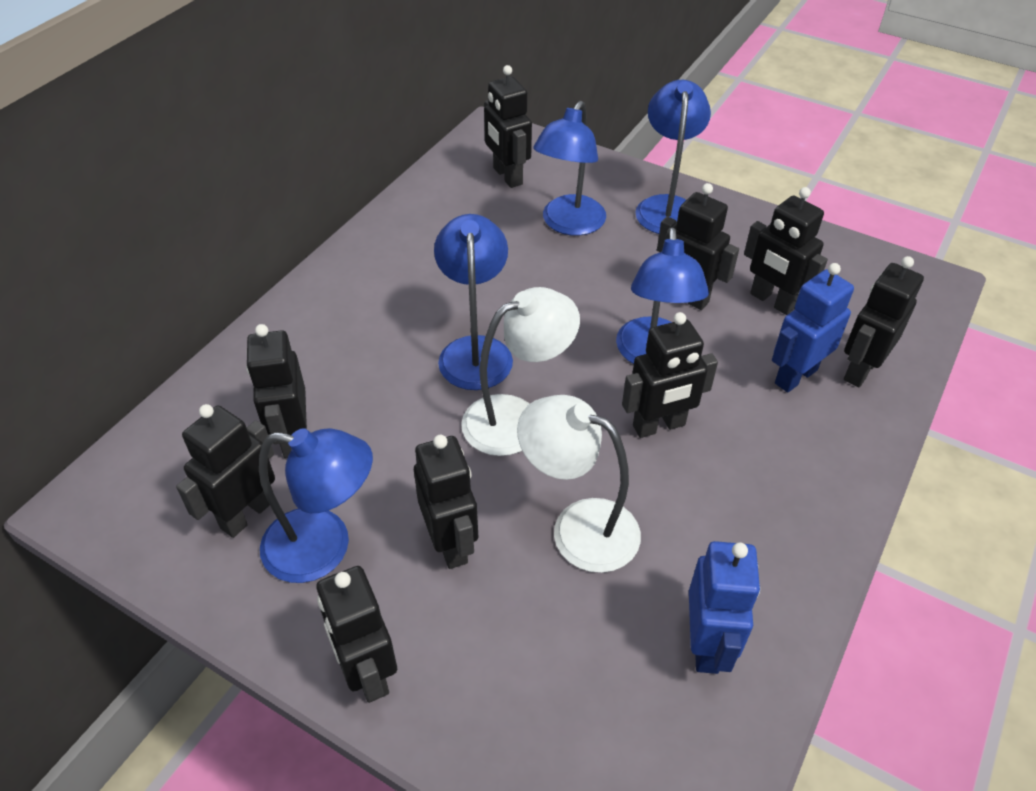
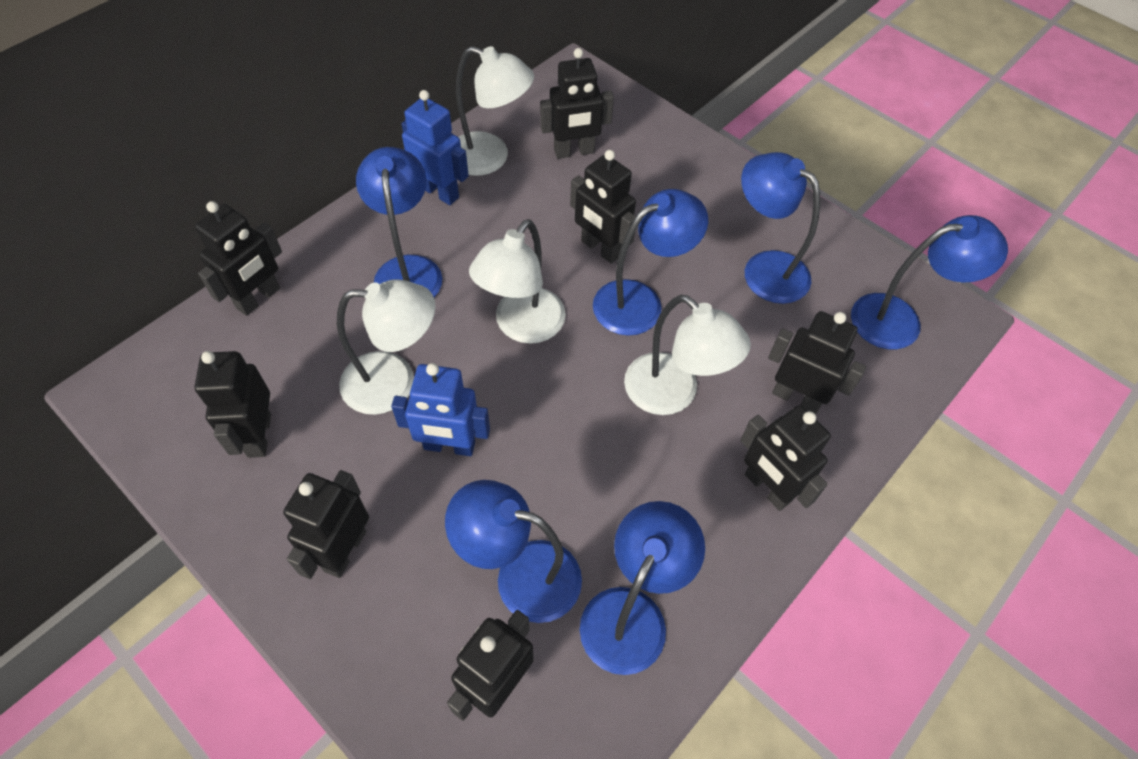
black robot: 9 -> 8
blue lamp: 5 -> 6
white lamp: 2 -> 4

